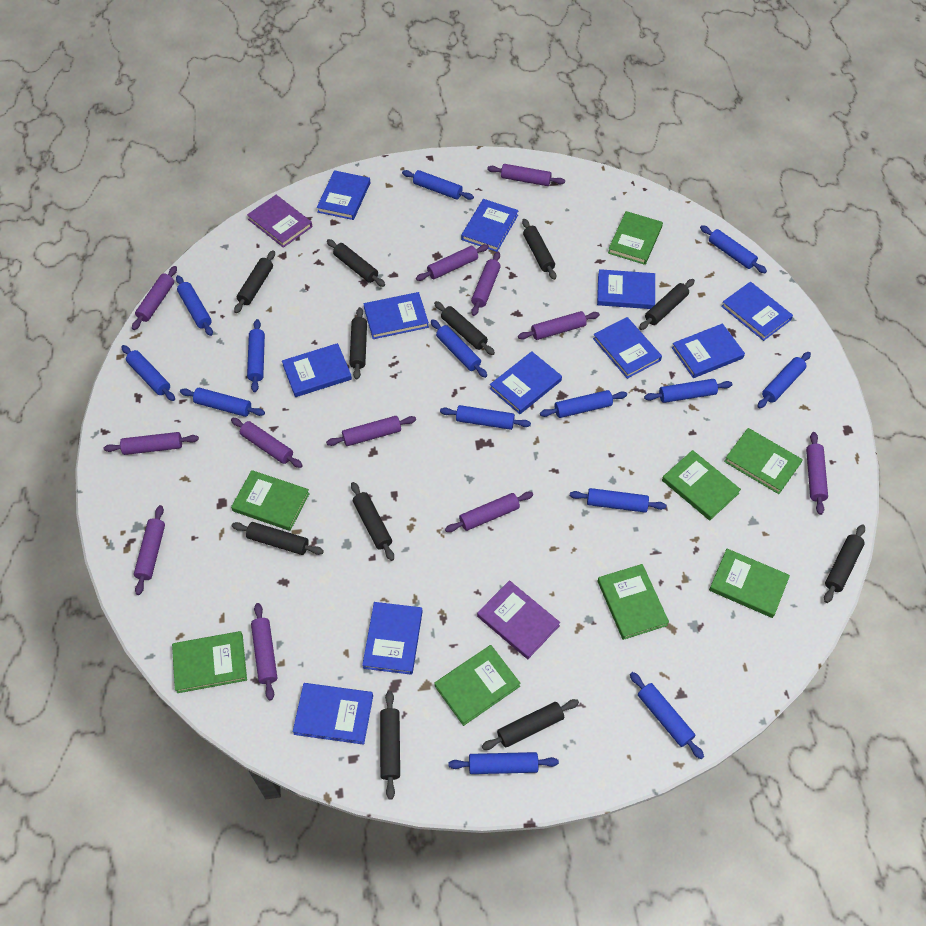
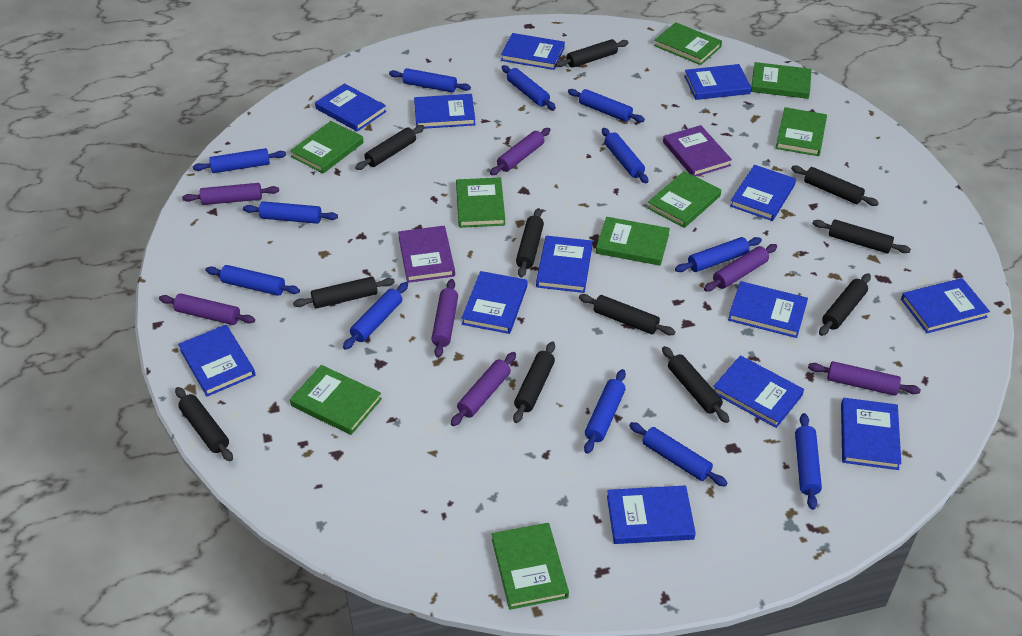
blue book: 11 -> 13
blue rolling pin: 14 -> 12
green book: 8 -> 9
purple rolling pin: 12 -> 7

